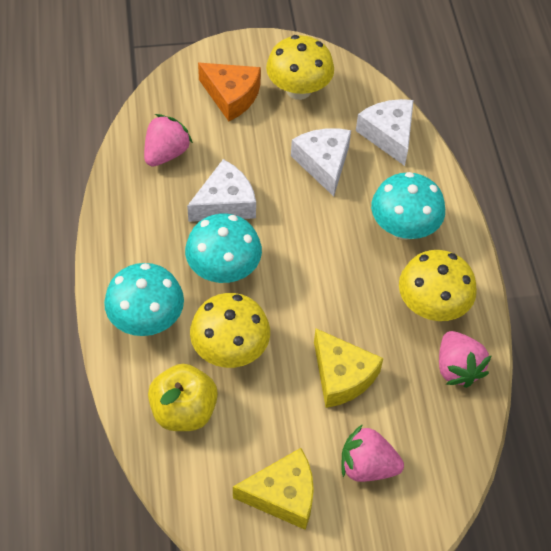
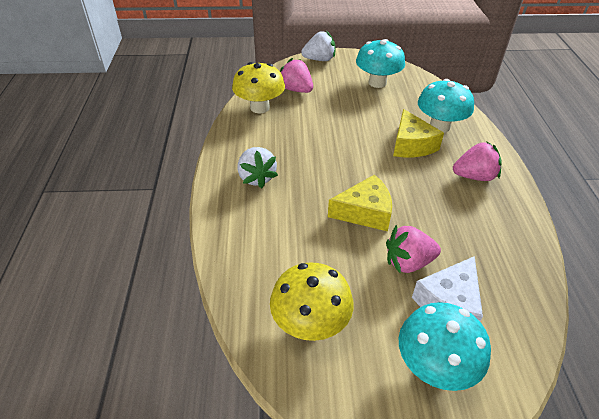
orange cheese: 1 -> 0
white cheese: 3 -> 1
white strawberry: 0 -> 2
yellow apple: 1 -> 0
yellow mushroom: 3 -> 2

